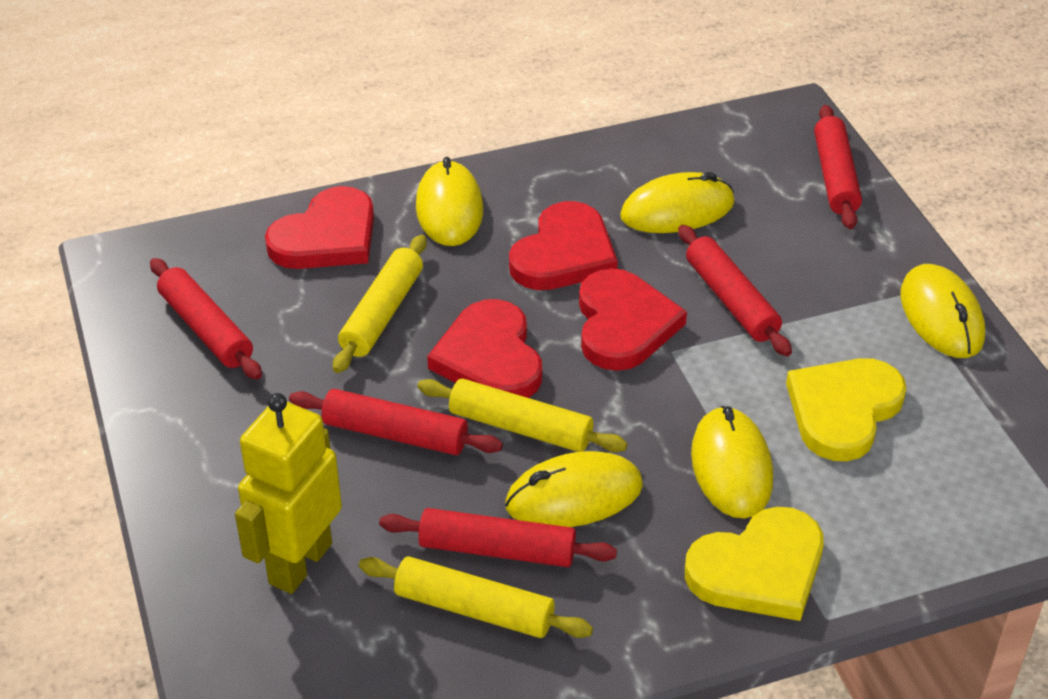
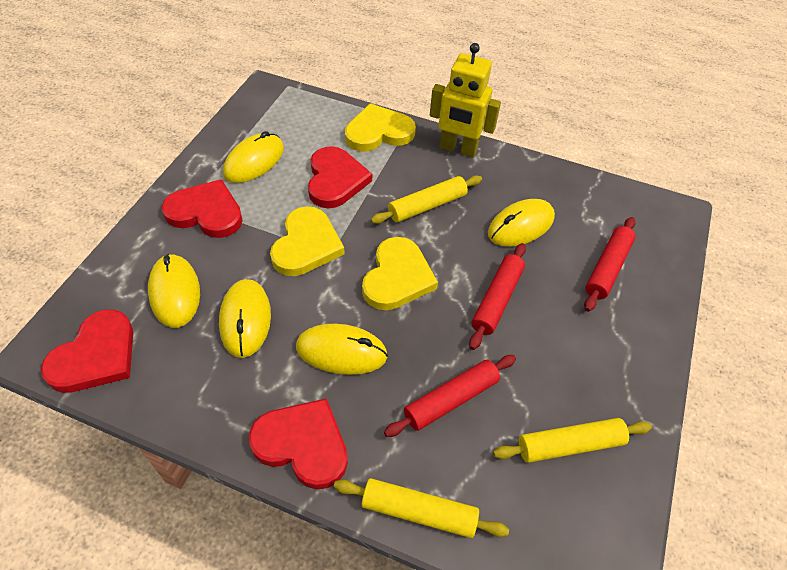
red rolling pin: 5 -> 3
yellow heart: 2 -> 3

